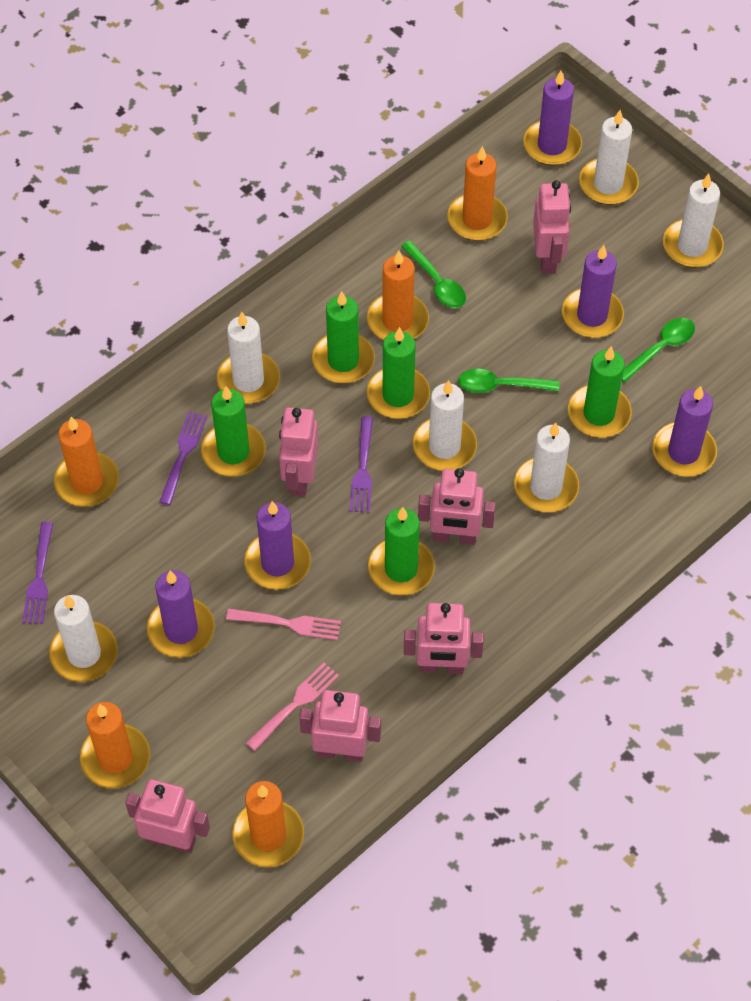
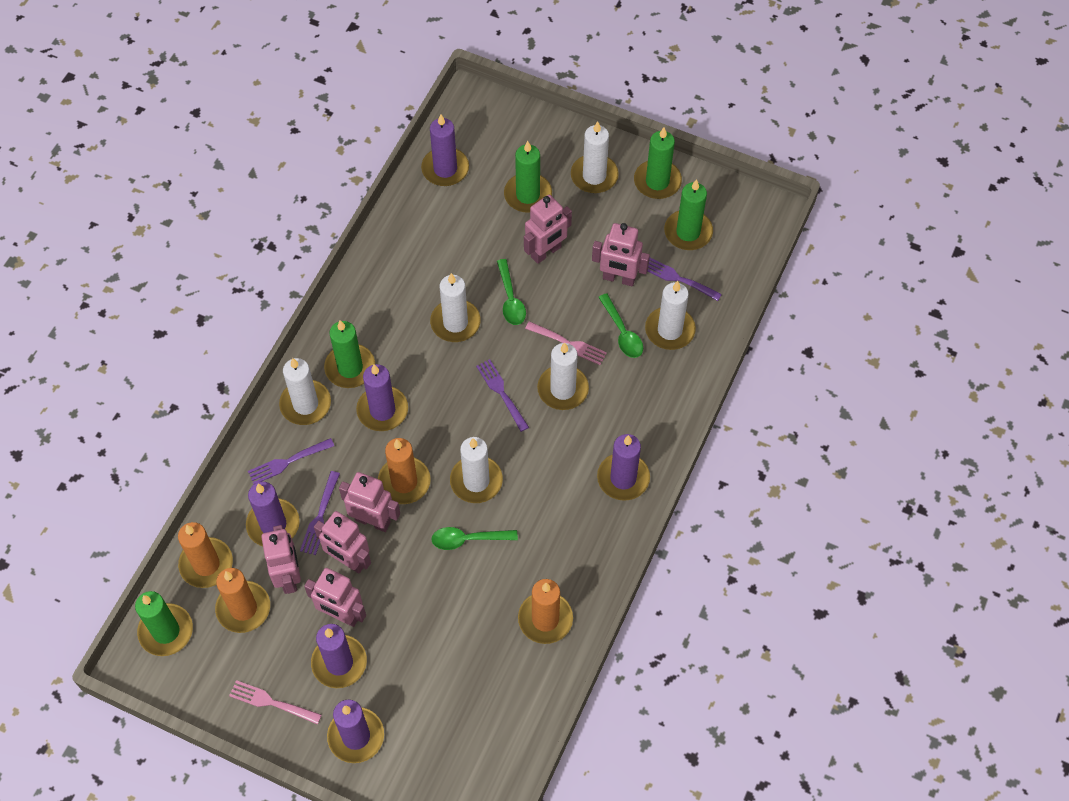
orange candle: 5 -> 4
purple candle: 5 -> 6
purple fork: 3 -> 4

